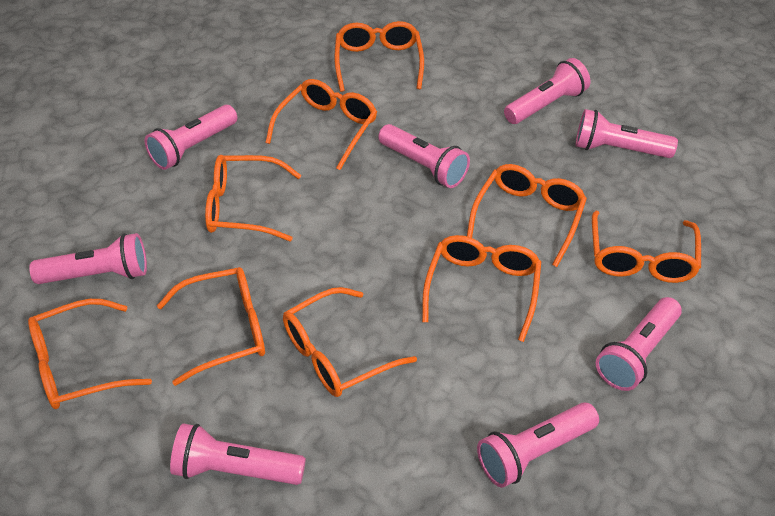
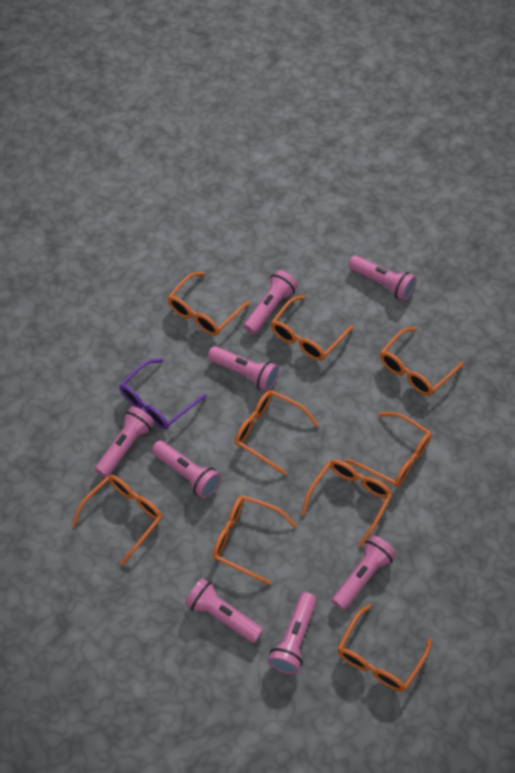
purple glasses: 0 -> 1

